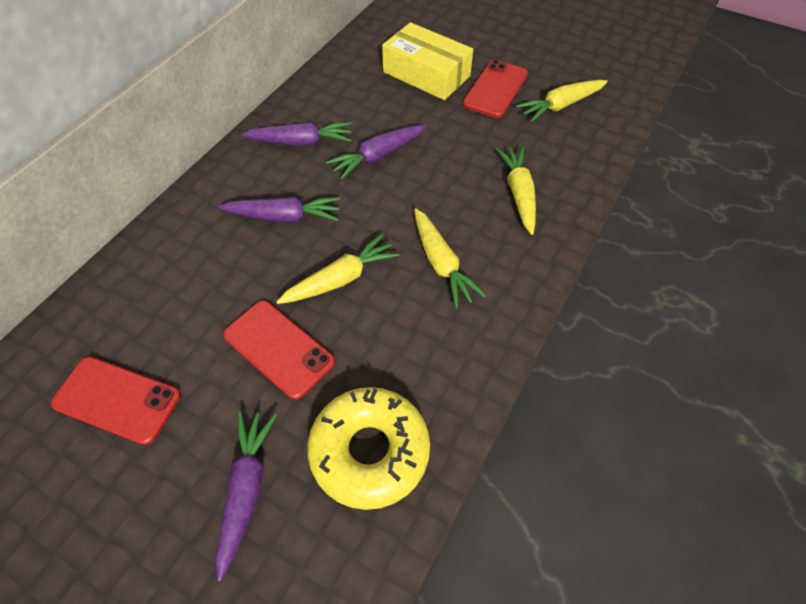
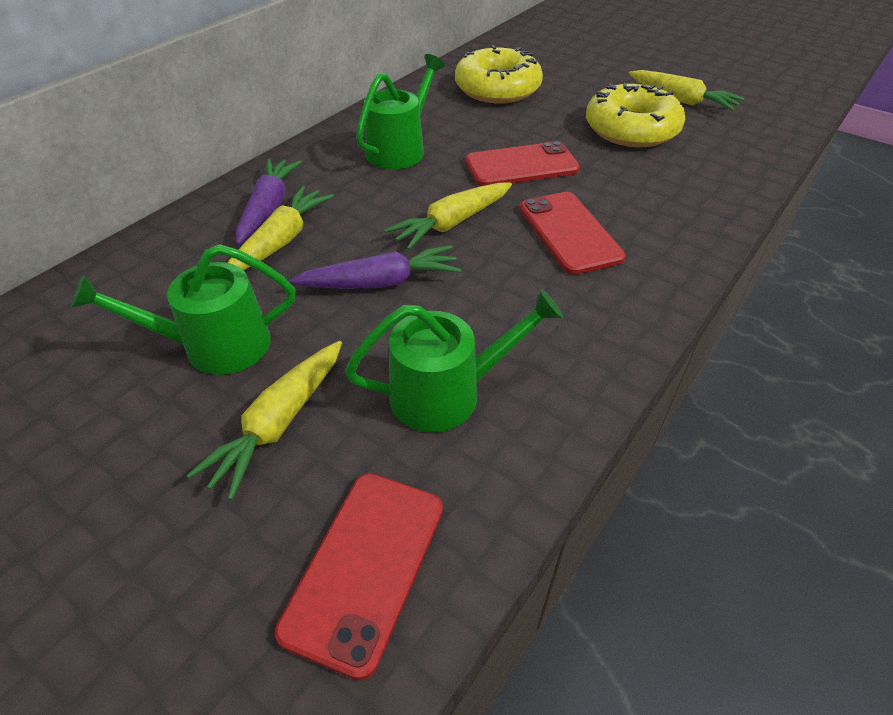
green watering can: 0 -> 3
purple carrot: 4 -> 2
yellow box: 1 -> 0
yellow donut: 1 -> 2

